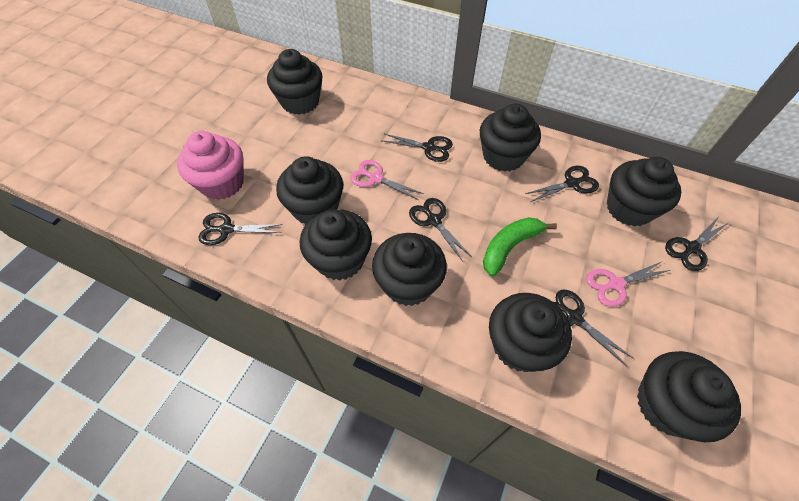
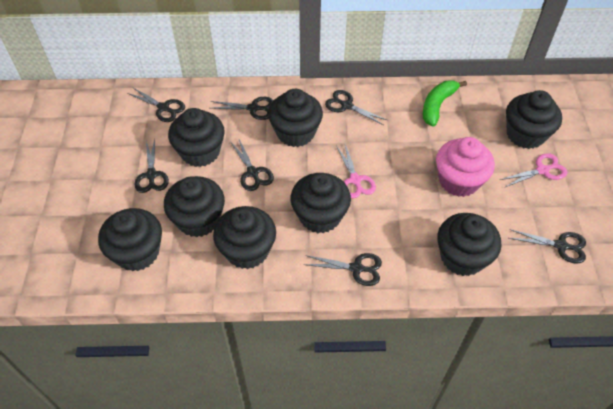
black scissors: 6 -> 7

